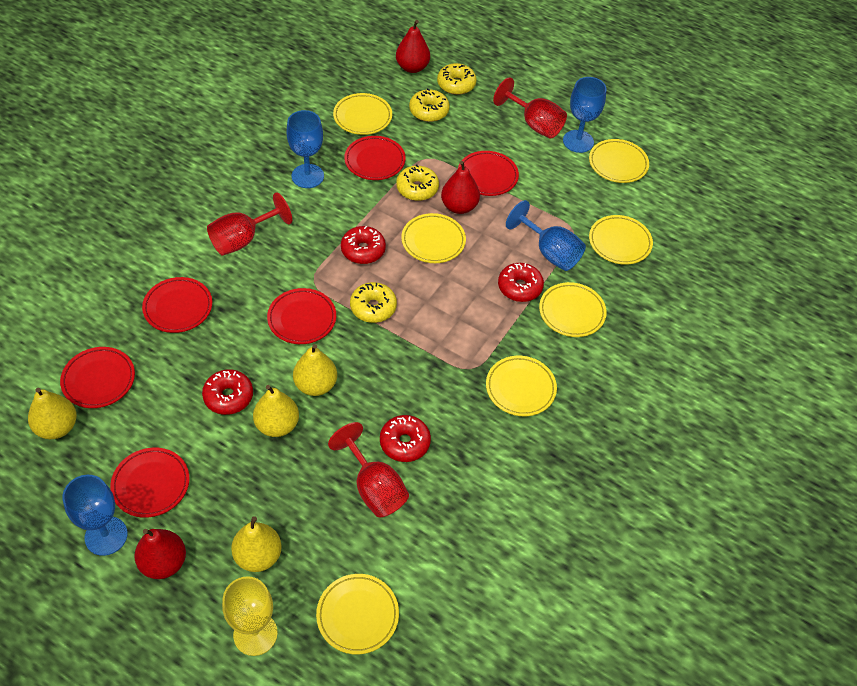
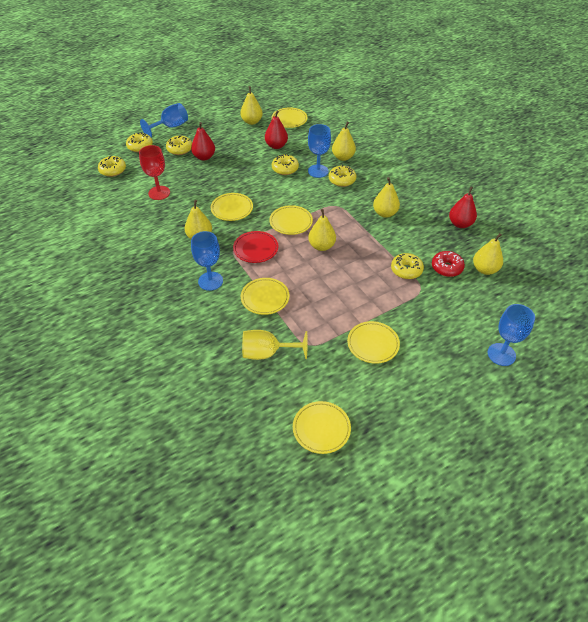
red donut: 4 -> 1
red goblet: 3 -> 1
red plate: 6 -> 1
yellow donut: 4 -> 6
yellow pear: 4 -> 6
yellow plate: 7 -> 6

